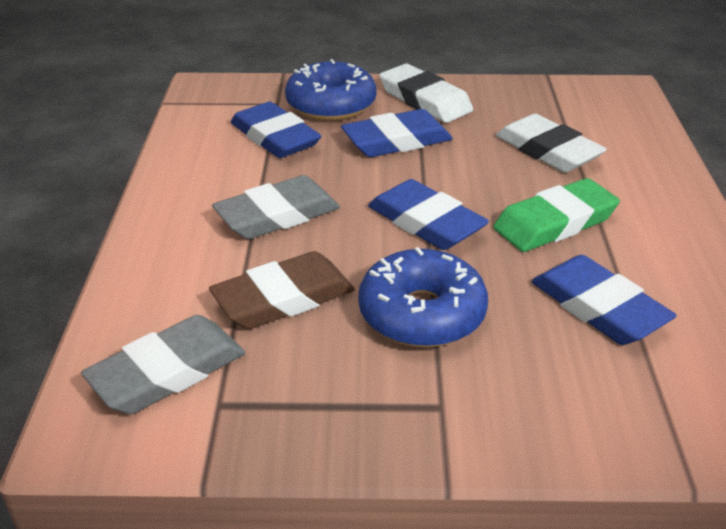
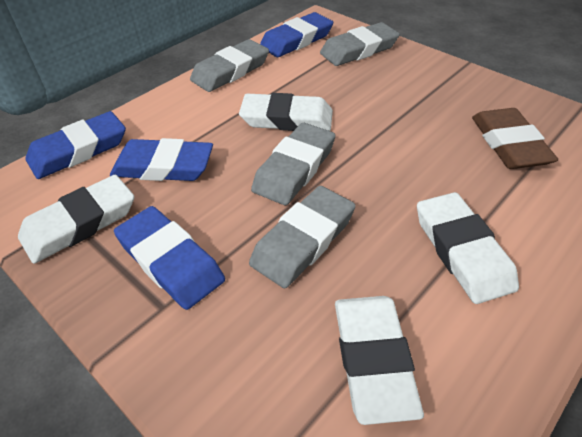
blue donut: 2 -> 0
green eraser: 1 -> 0
grey eraser: 2 -> 4
white eraser: 2 -> 4

